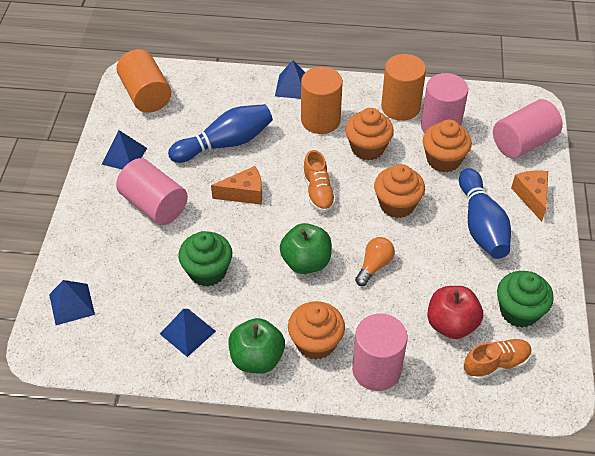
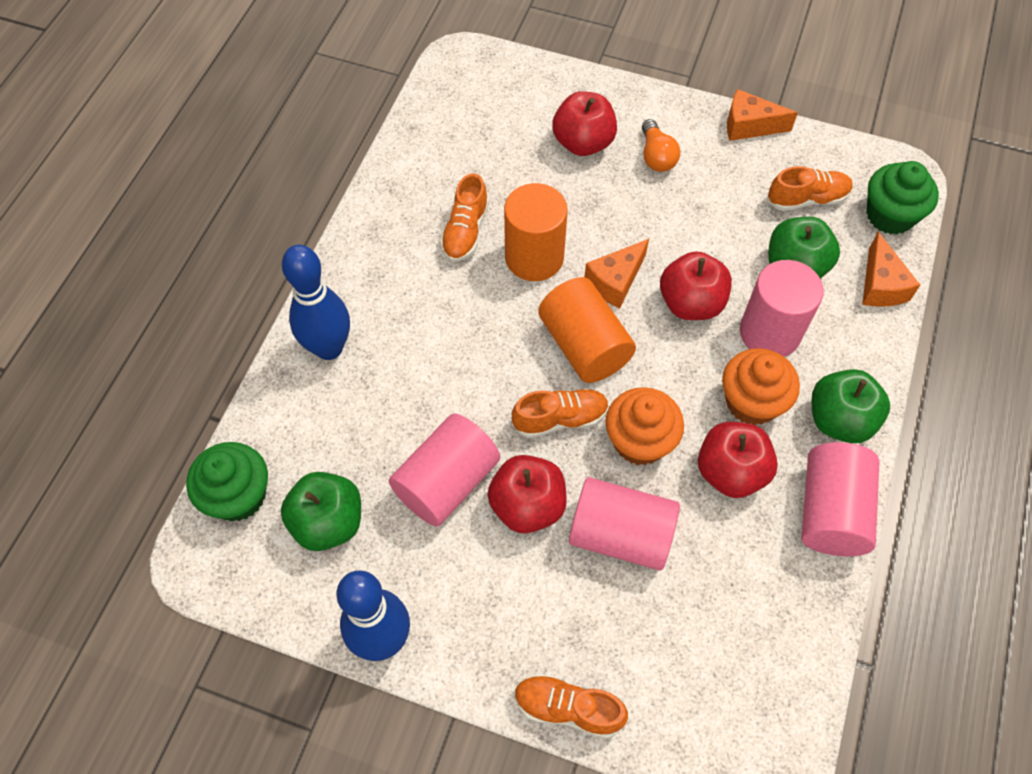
blue pyramid: 4 -> 0
green apple: 2 -> 3
orange cheese: 2 -> 3
orange cupcake: 4 -> 2
orange cylinder: 3 -> 2
orange shoe: 2 -> 4
red apple: 1 -> 4

